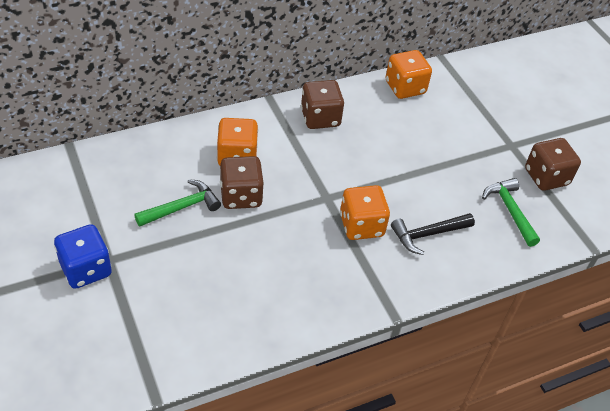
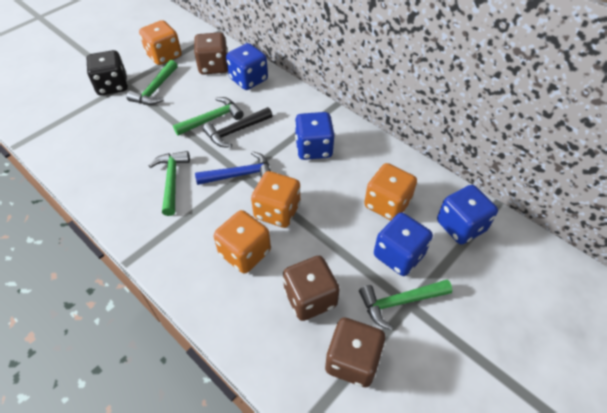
black dice: 0 -> 1
blue dice: 1 -> 4
blue hammer: 0 -> 1
green hammer: 2 -> 4
orange dice: 3 -> 4

